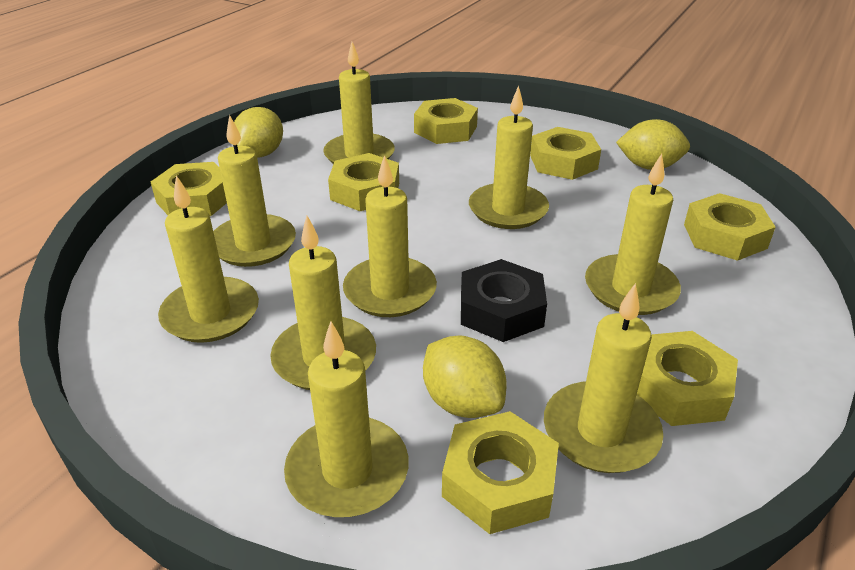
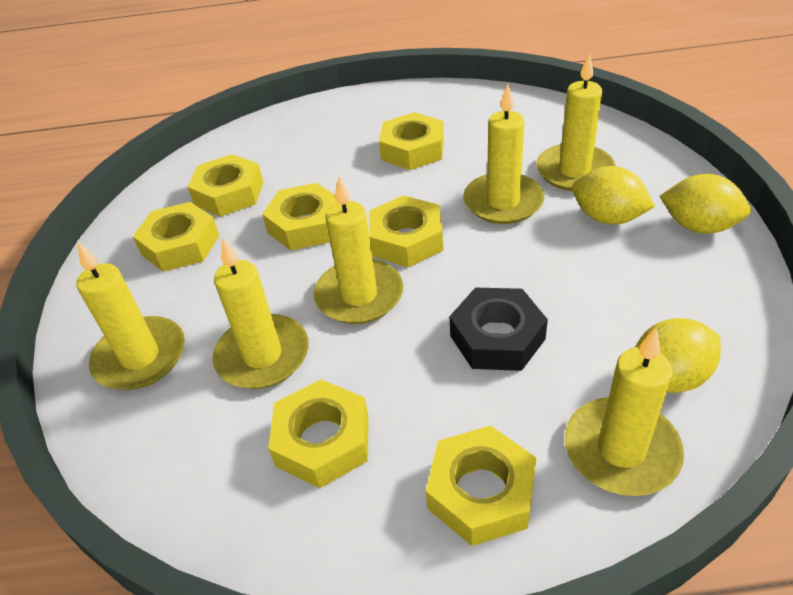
yellow candle: 9 -> 6

